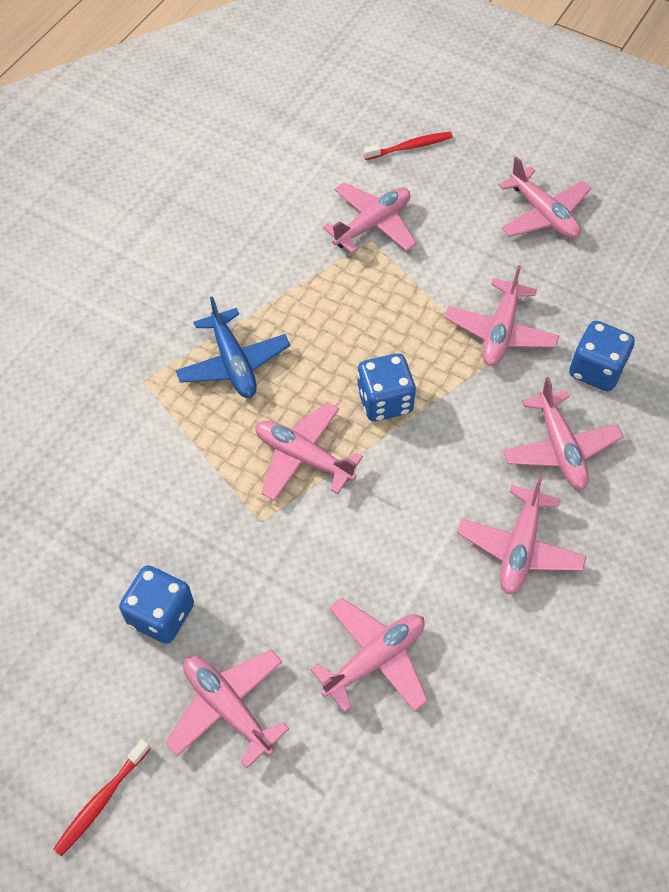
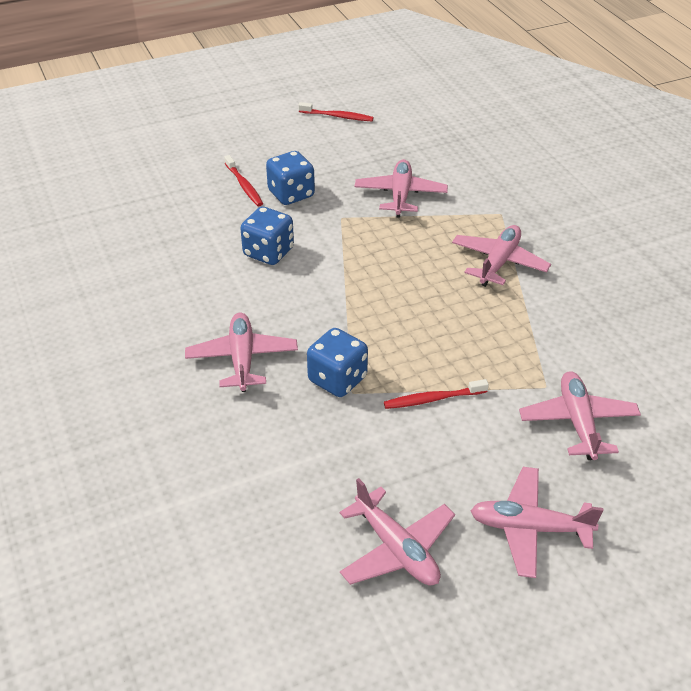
blue plane: 1 -> 0
pink plane: 8 -> 6
red toothbrush: 2 -> 3

